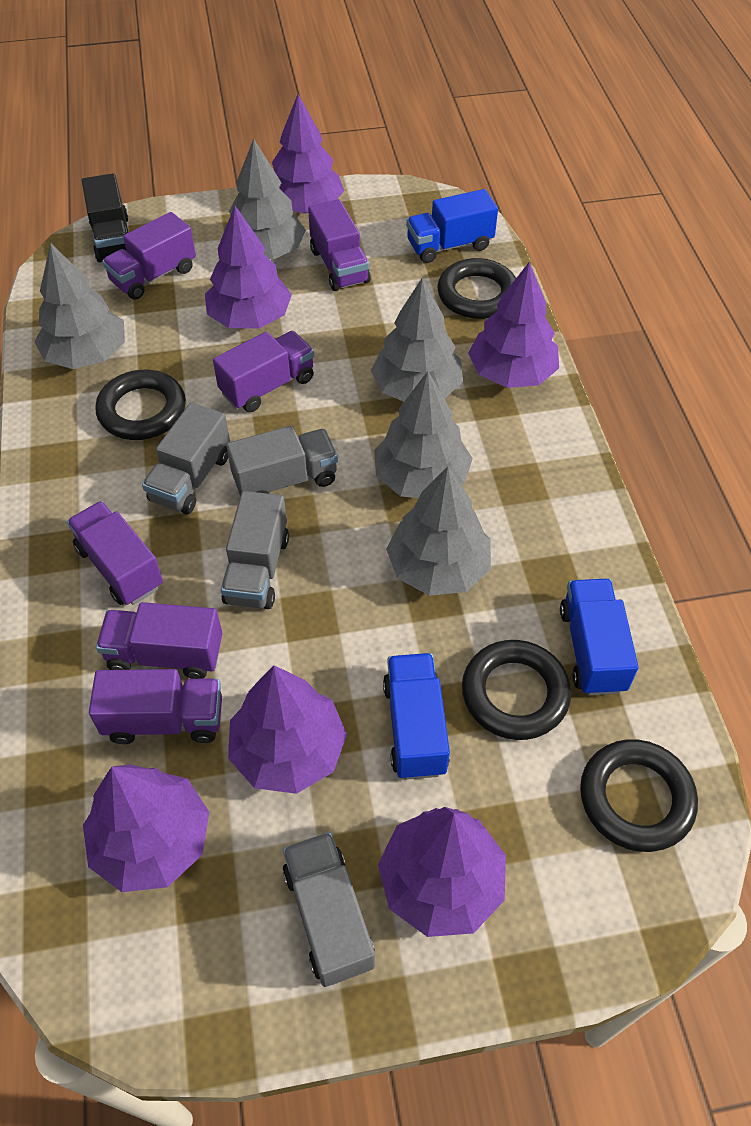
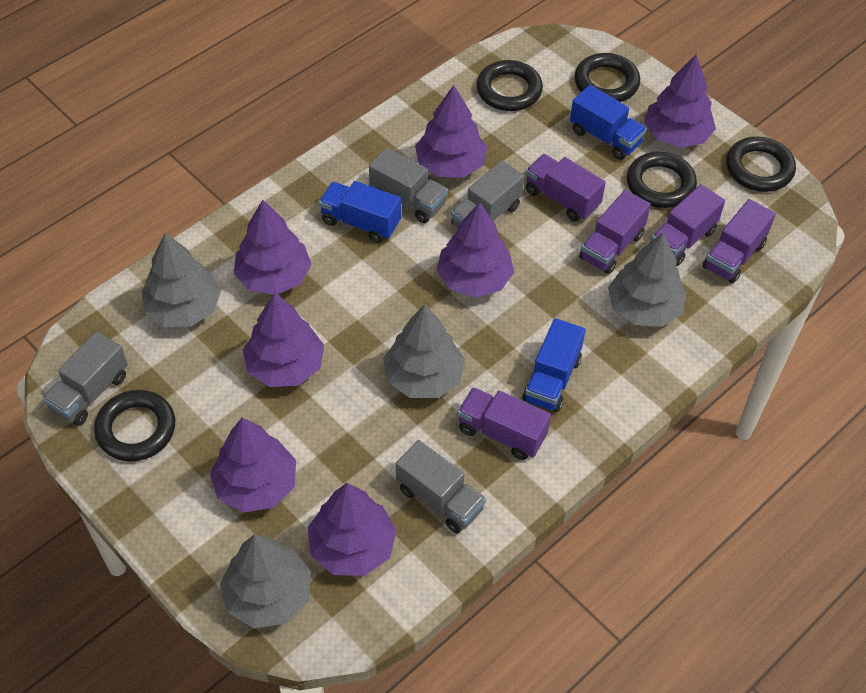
black ring: 4 -> 5
black truck: 1 -> 0
grey tree: 5 -> 4
purple tree: 6 -> 7
purple truck: 6 -> 5

